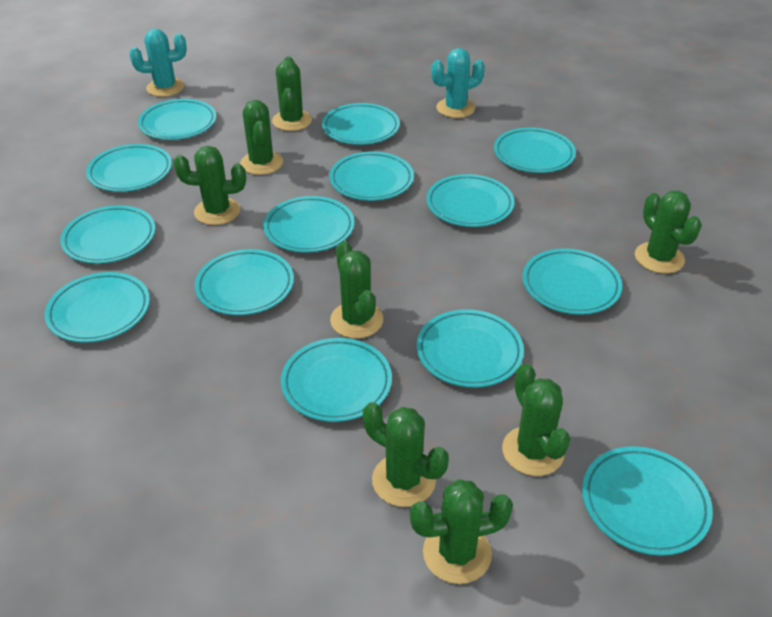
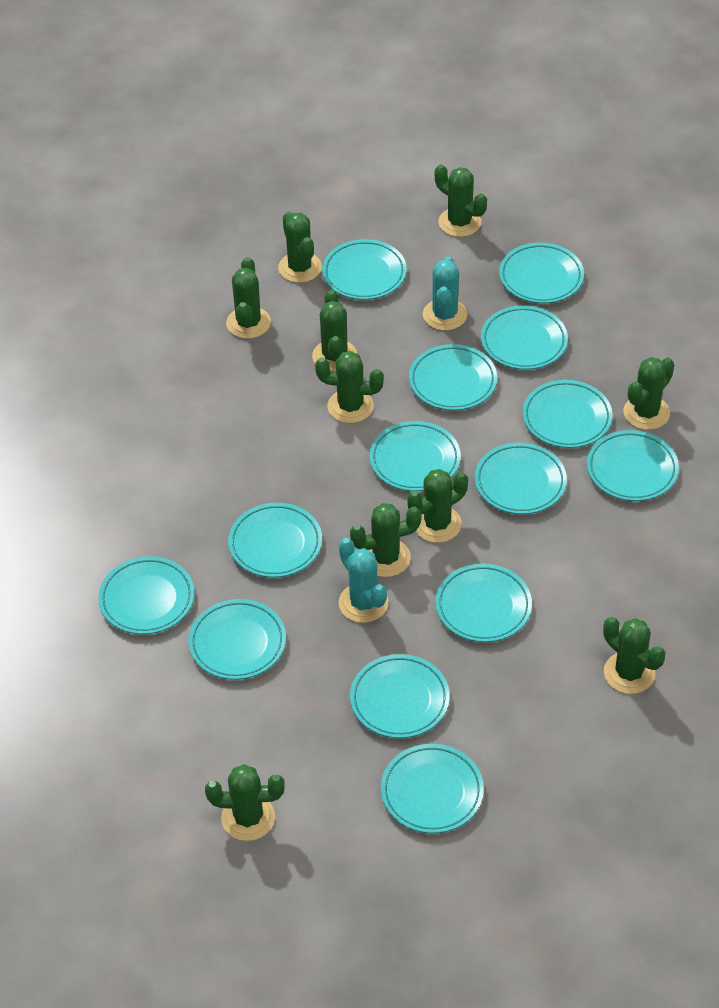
green cactus: 8 -> 10

